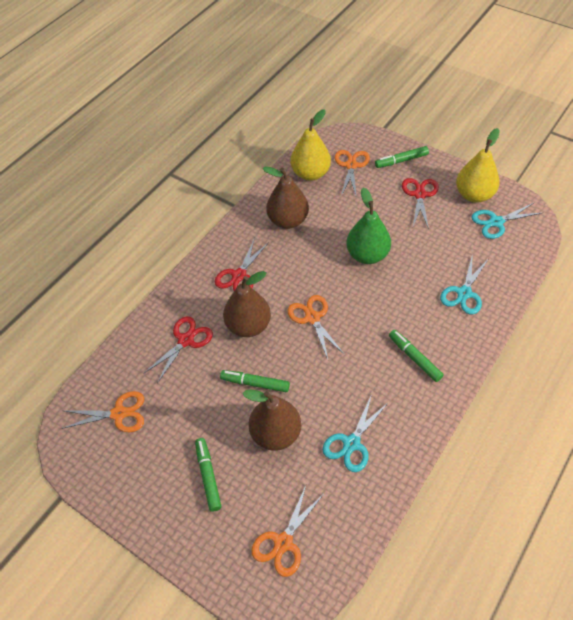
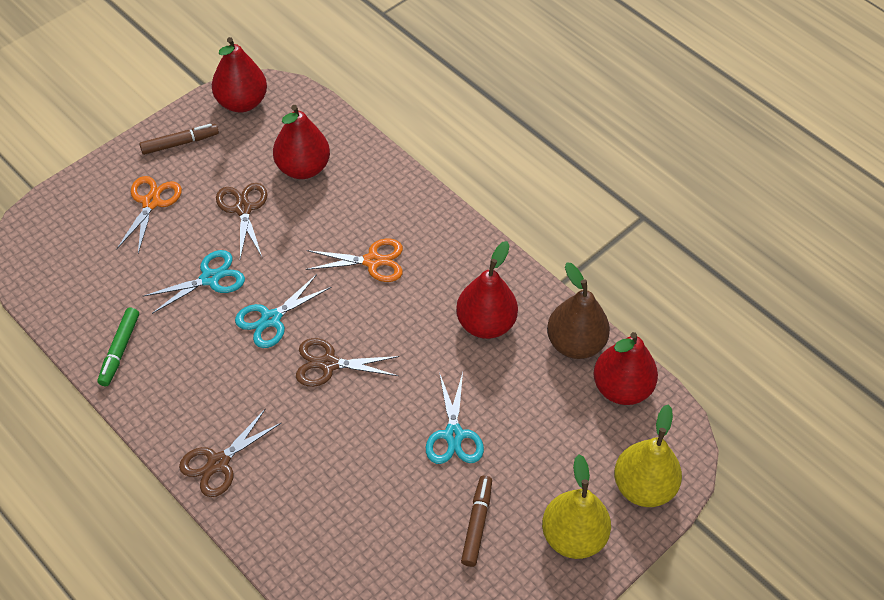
brown marker: 0 -> 2
brown pear: 3 -> 1
brown scissors: 0 -> 3
green marker: 4 -> 1
green pear: 1 -> 0
orange scissors: 4 -> 2
red pear: 0 -> 4
red scissors: 3 -> 0

